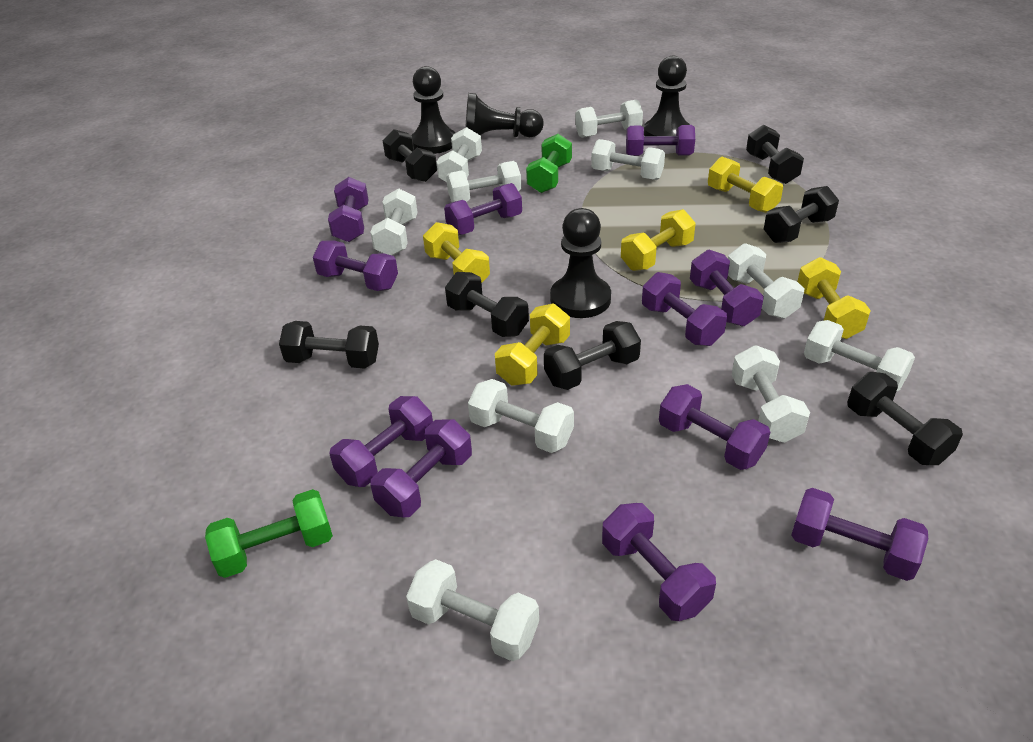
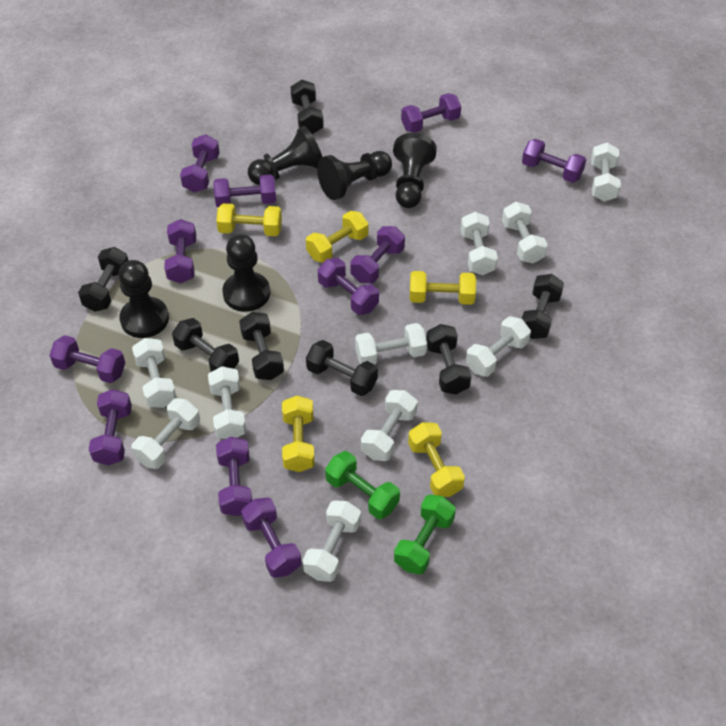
black pawn: 4 -> 5

